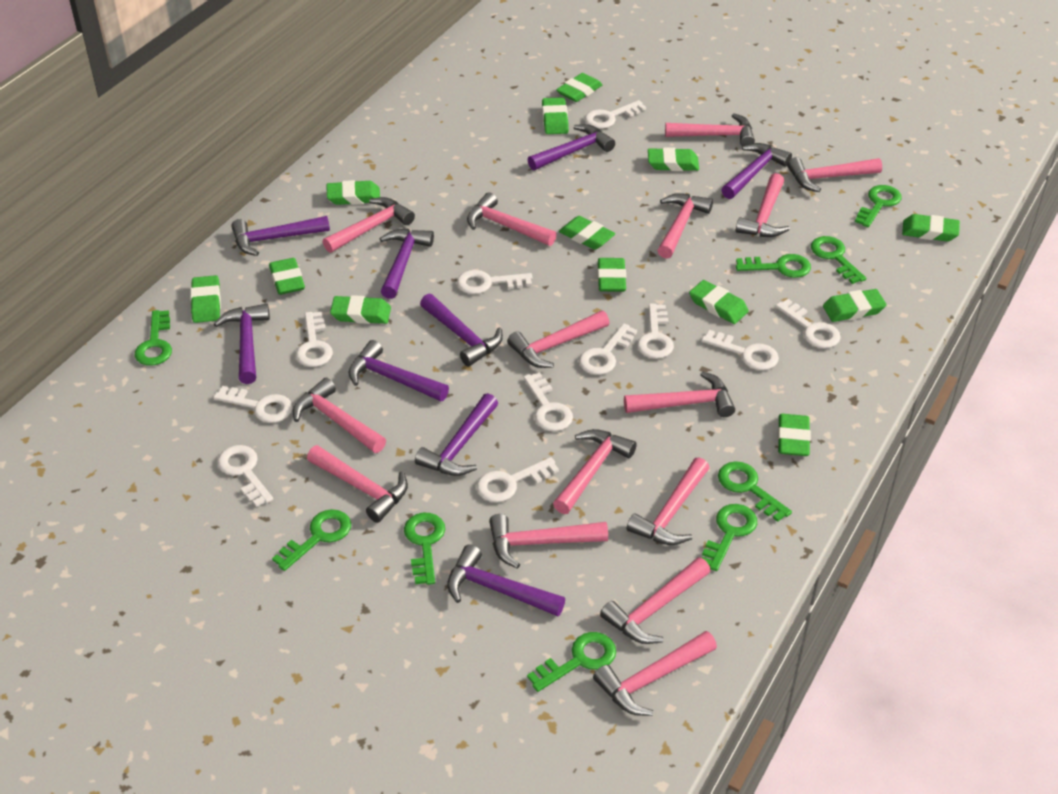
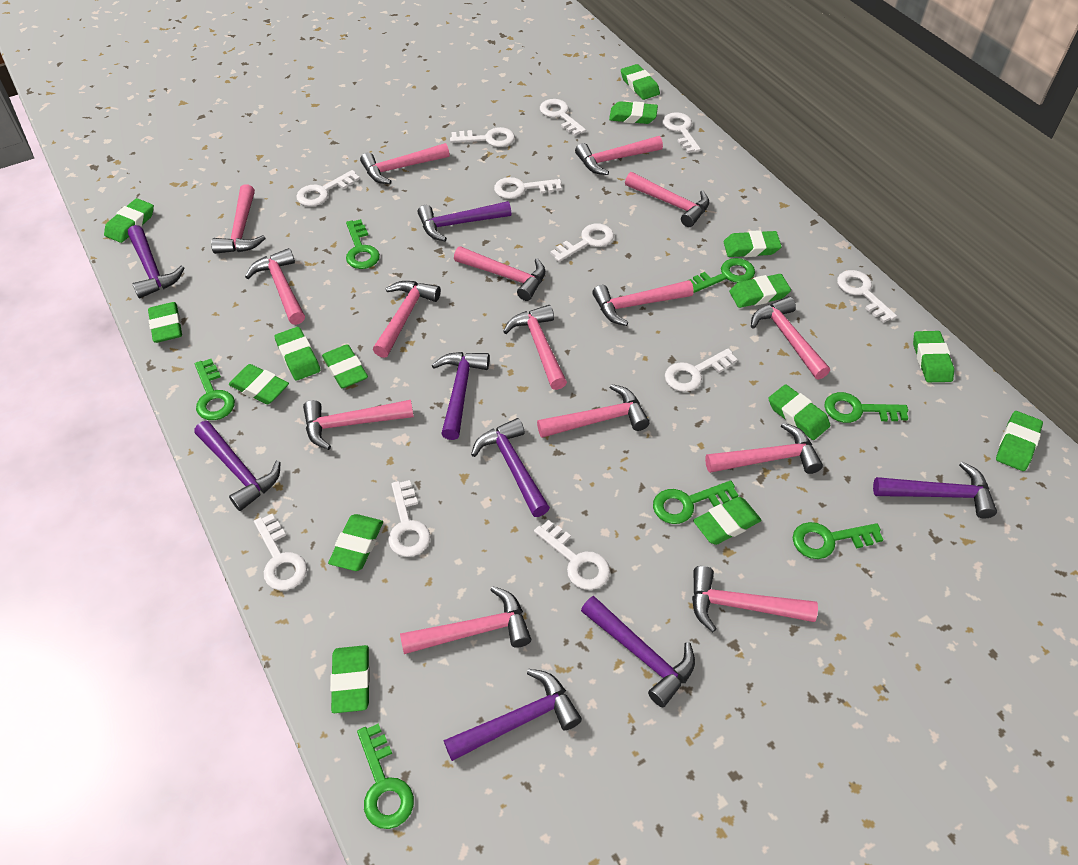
green eraser: 13 -> 15
green key: 9 -> 7
purple hammer: 9 -> 8

